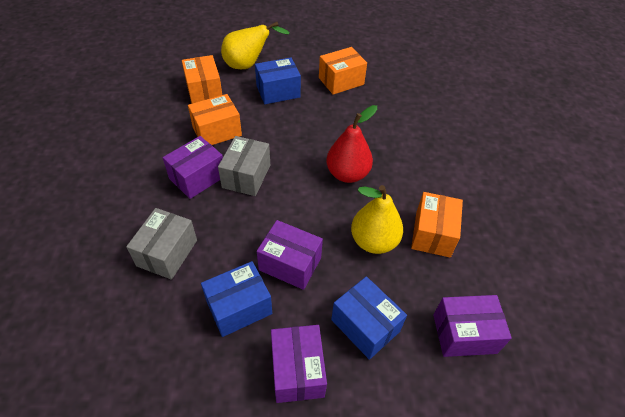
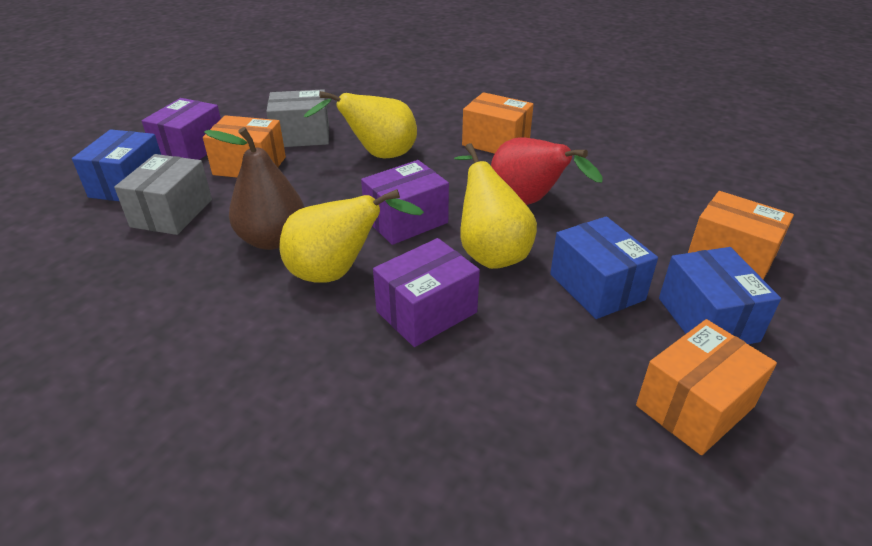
brown pear: 0 -> 1
purple box: 4 -> 3
yellow pear: 2 -> 3

